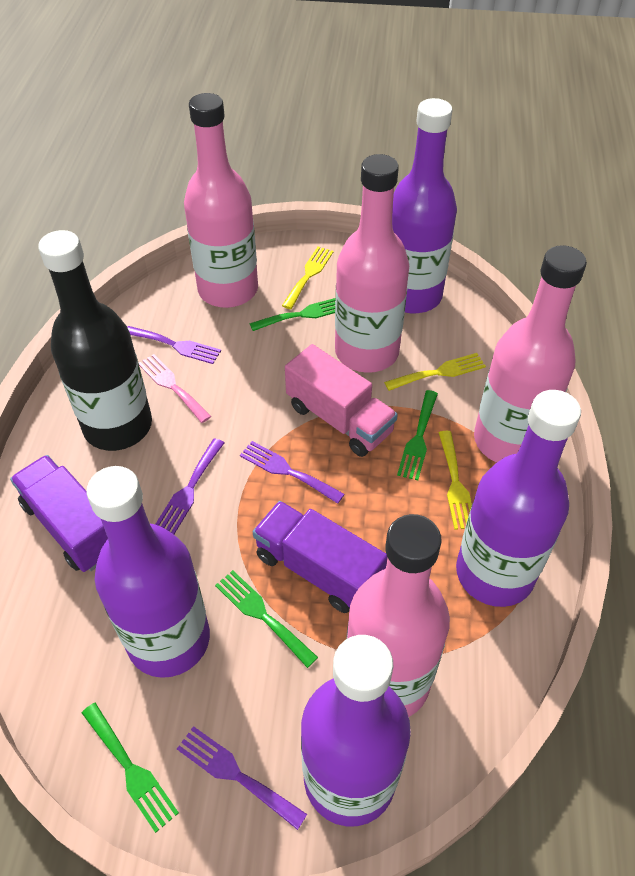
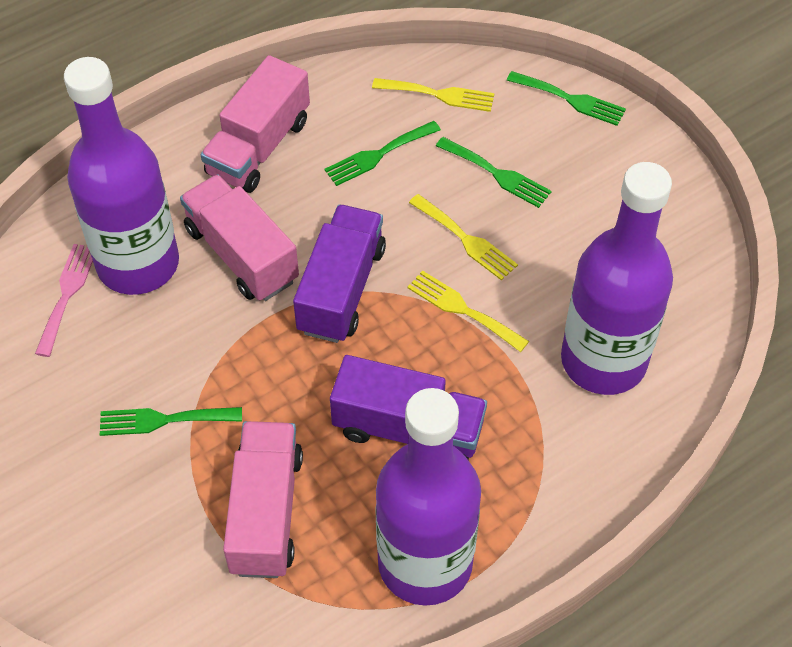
black bottle: 1 -> 0
pink bottle: 4 -> 0
pink truck: 1 -> 3
purple bottle: 4 -> 3
purple fork: 4 -> 0

